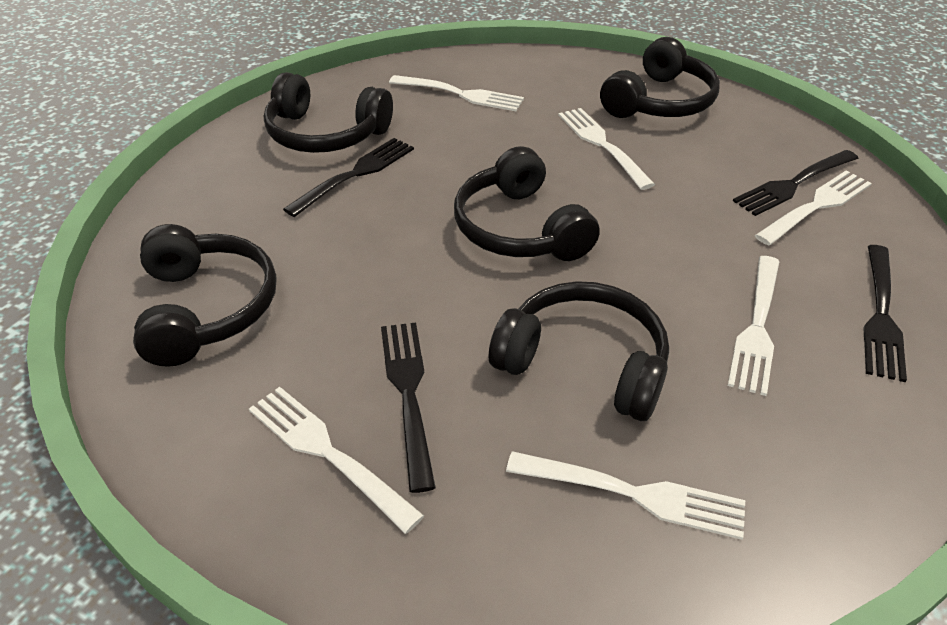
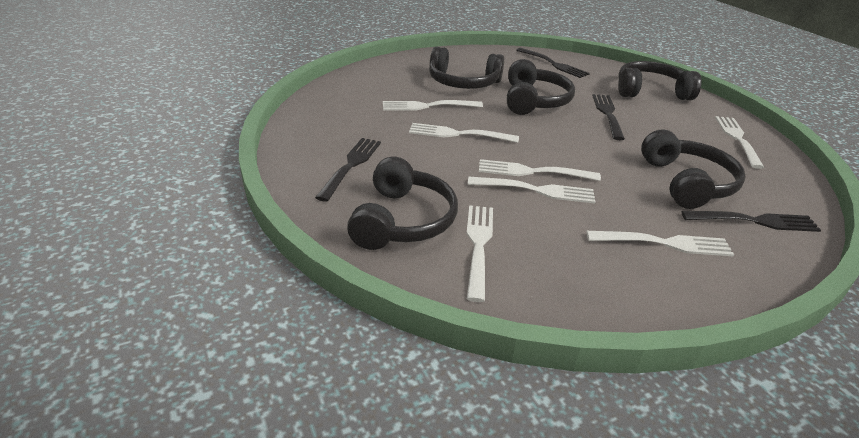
white fork: 6 -> 7

